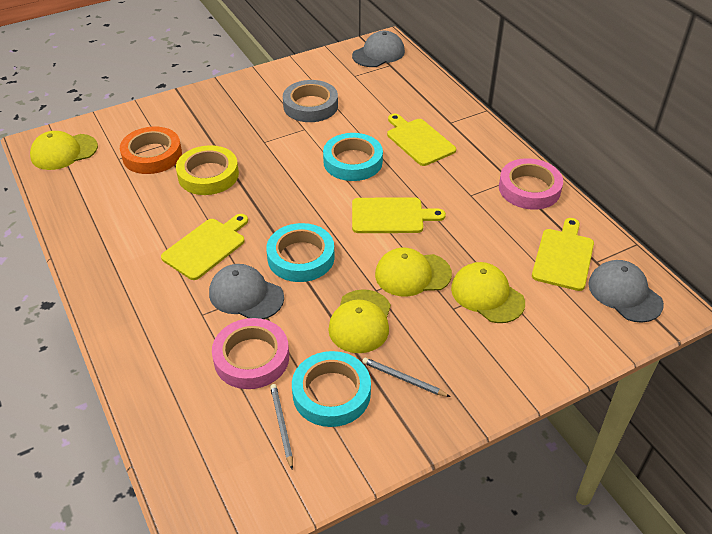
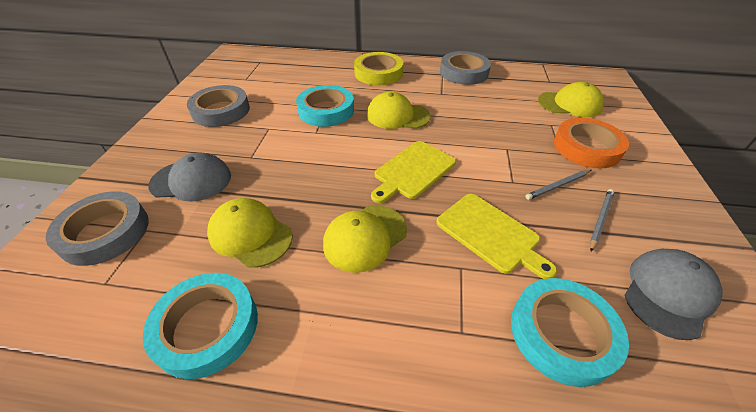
grey cap: 3 -> 2
grey tape: 1 -> 3
pink tape: 2 -> 0
yellow cutting board: 4 -> 2

